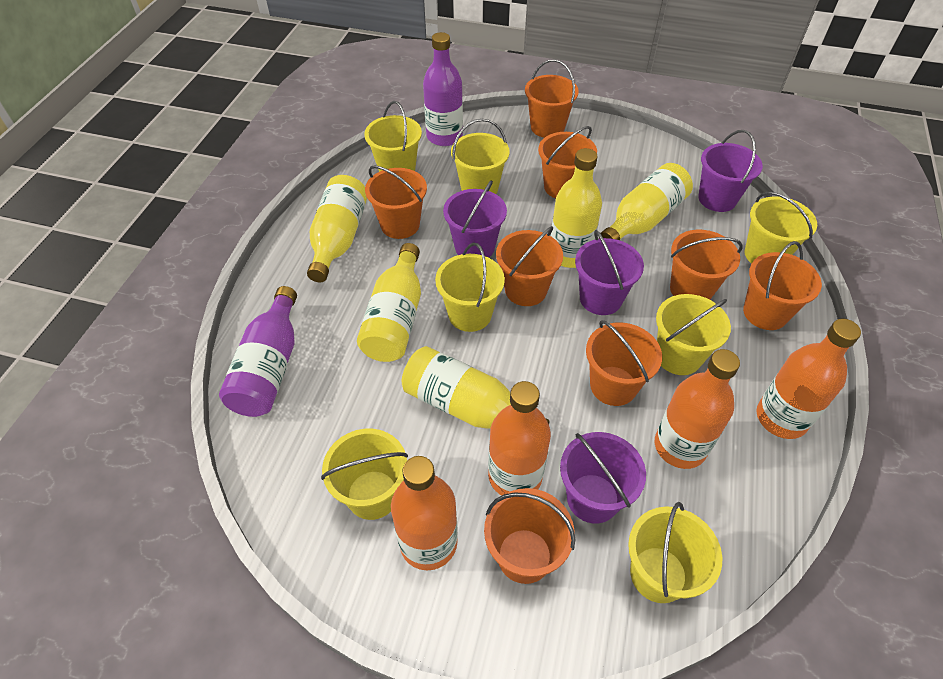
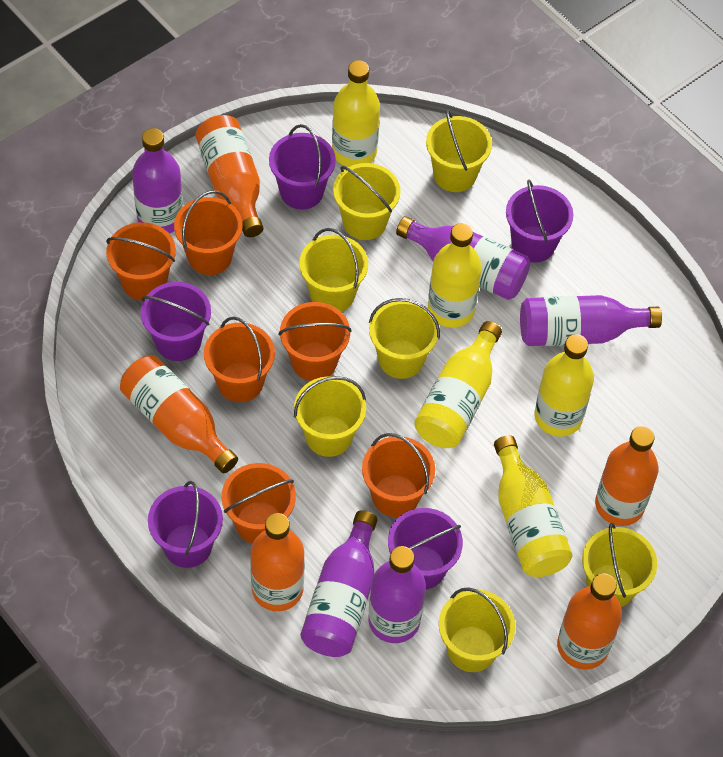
orange bottle: 4 -> 5
orange bucket: 8 -> 6
purple bottle: 2 -> 5
purple bucket: 4 -> 5

